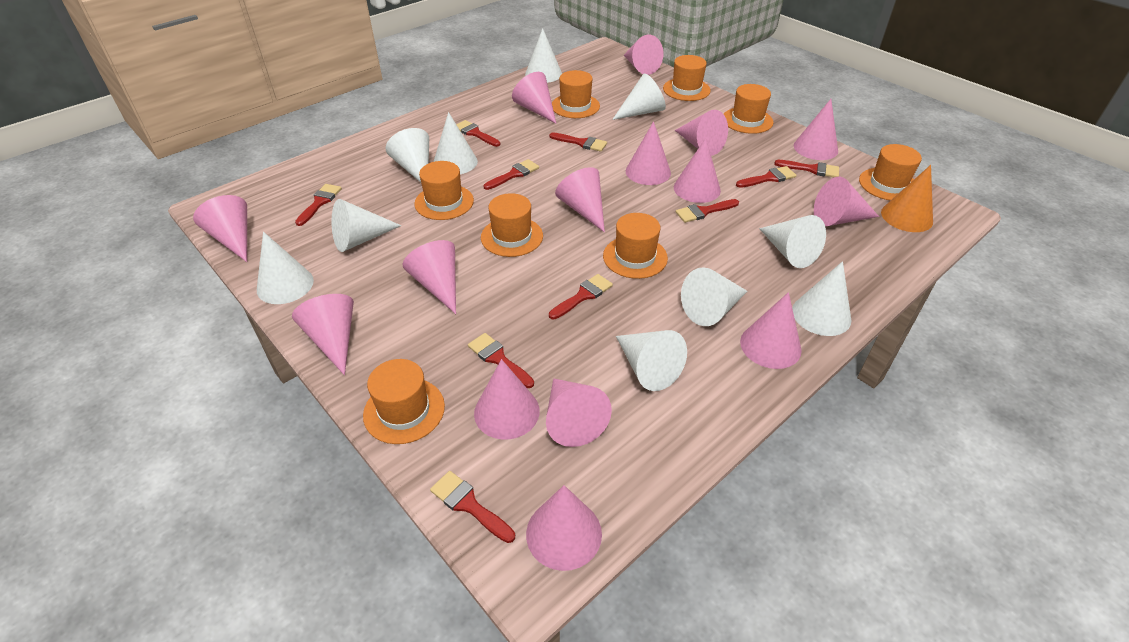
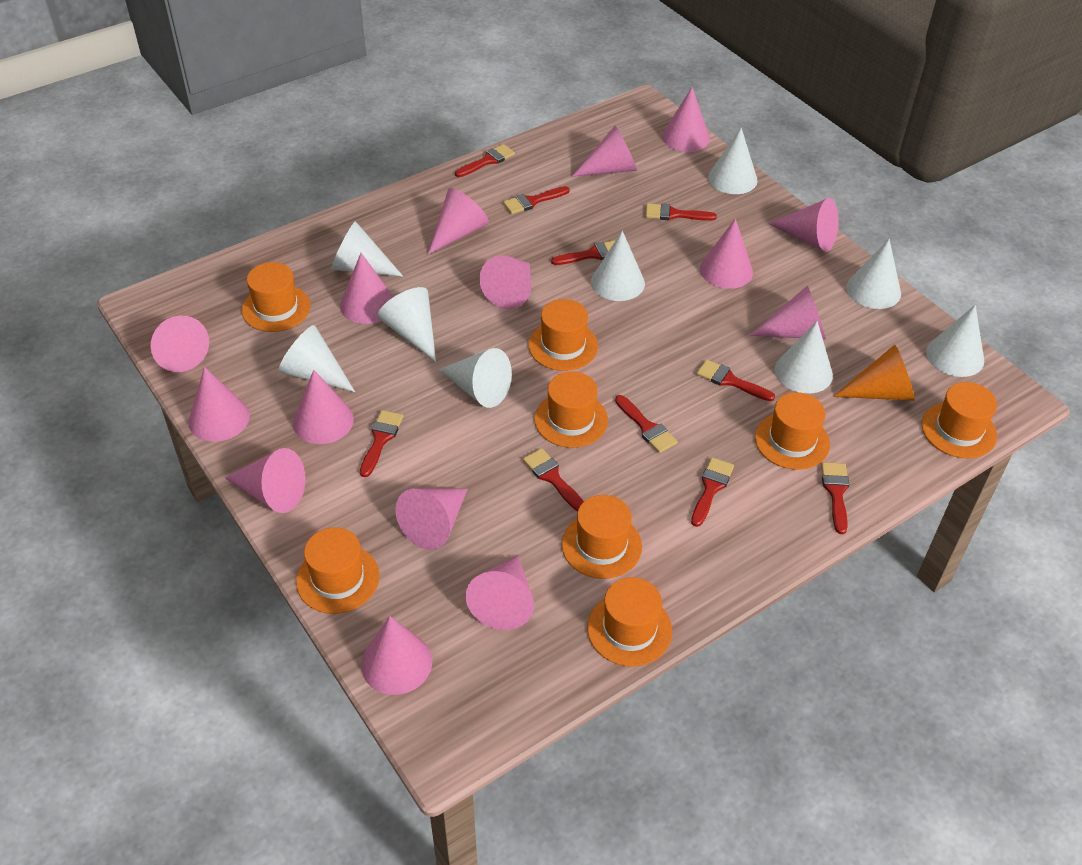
white cone: 10 -> 9

